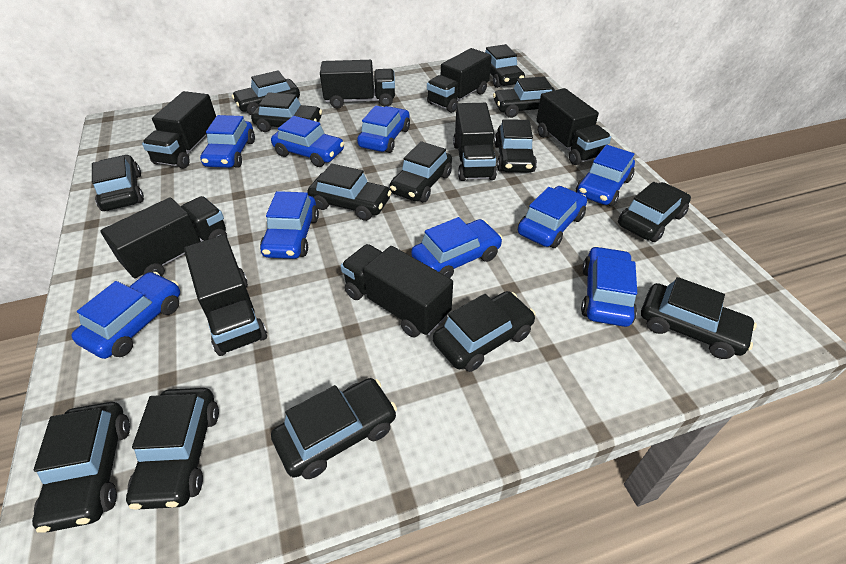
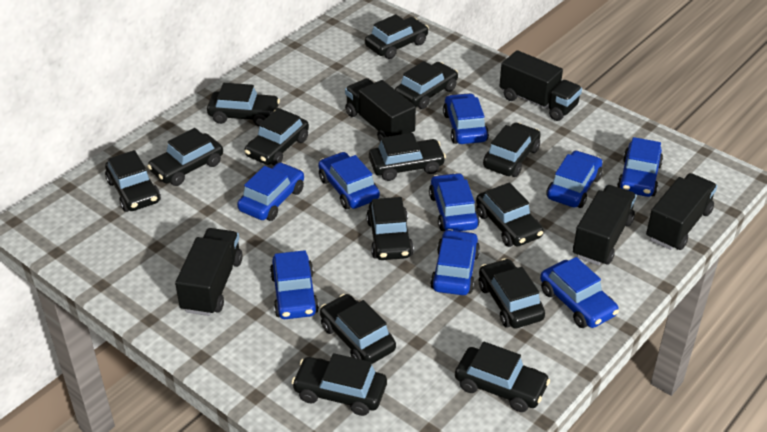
black truck: 8 -> 5

